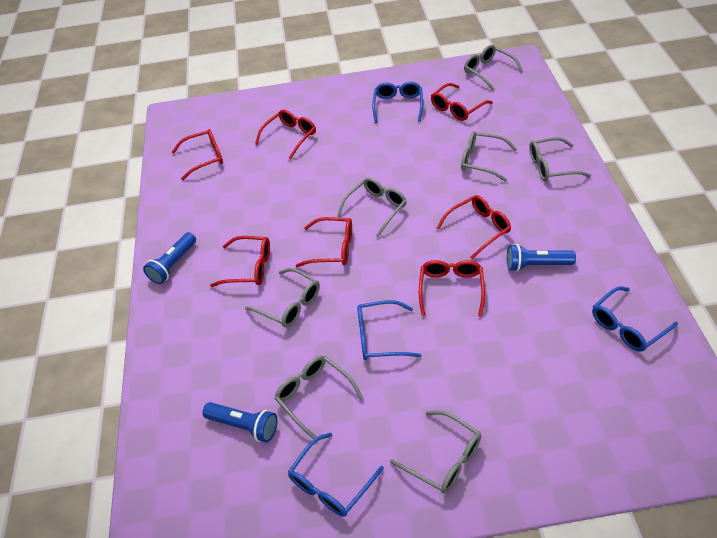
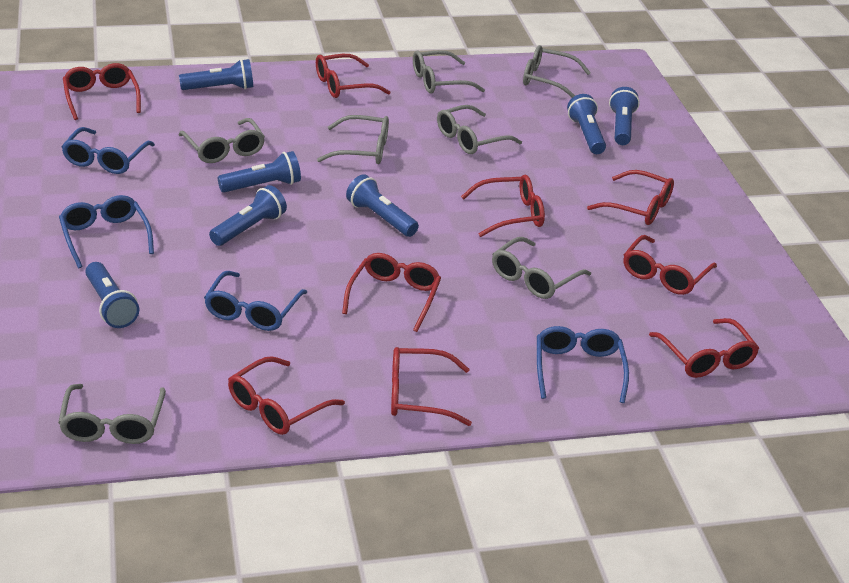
blue flashlight: 3 -> 7
red glasses: 7 -> 9

